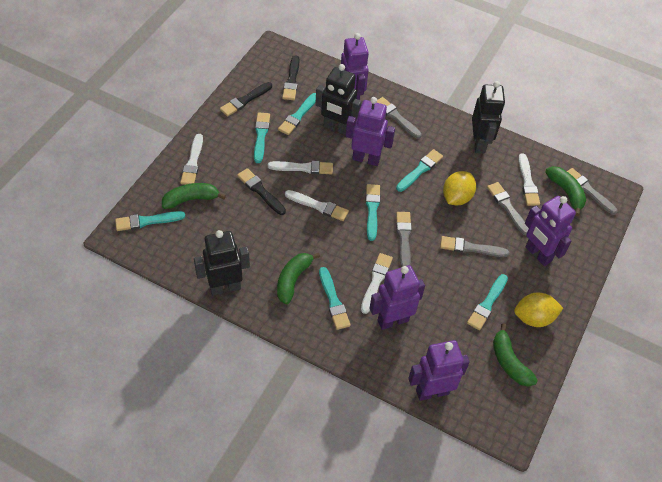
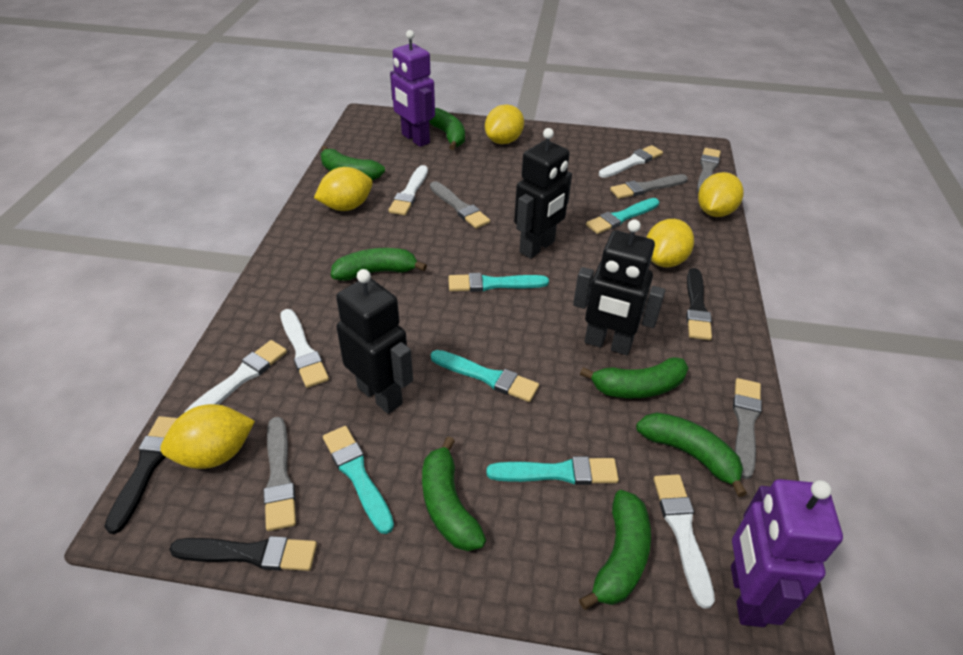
green banana: 4 -> 7
purple robot: 5 -> 2
turquoise brush: 7 -> 5
yellow lemon: 2 -> 5

